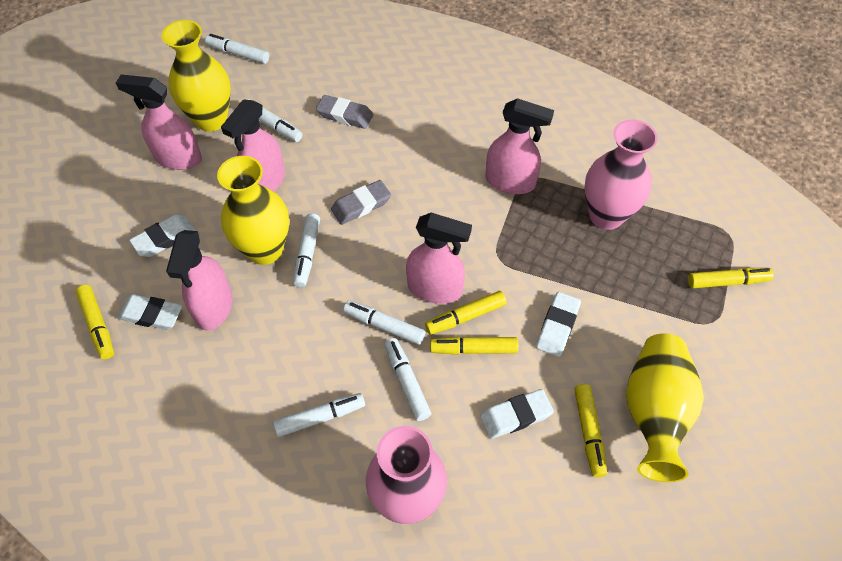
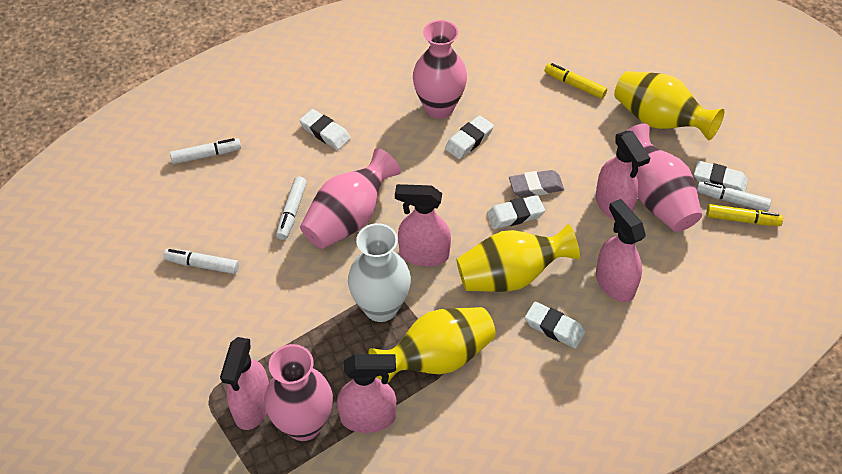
grey eraser: 2 -> 1
pink vase: 2 -> 4
white eraser: 4 -> 5
white marker: 6 -> 4
white vase: 0 -> 1
yellow marker: 5 -> 2

